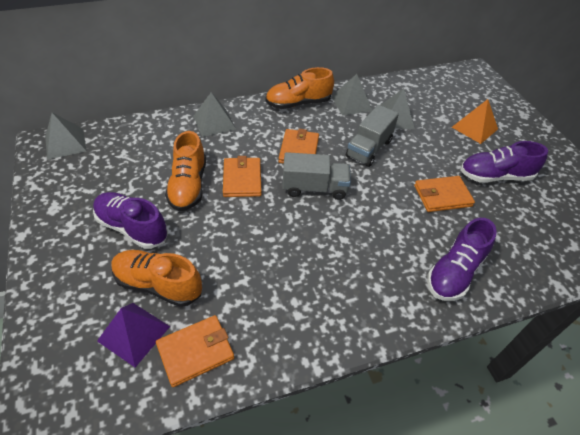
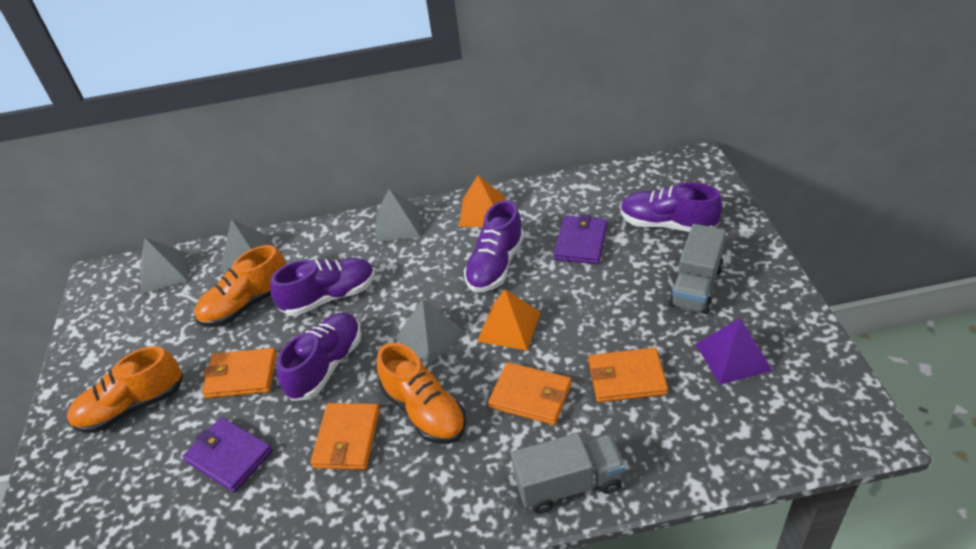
orange pyramid: 1 -> 2
purple shoe: 3 -> 4
purple wallet: 0 -> 2

